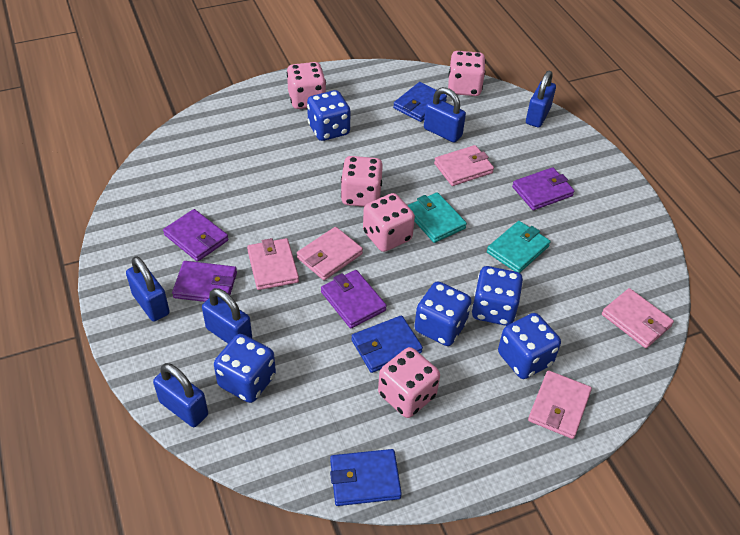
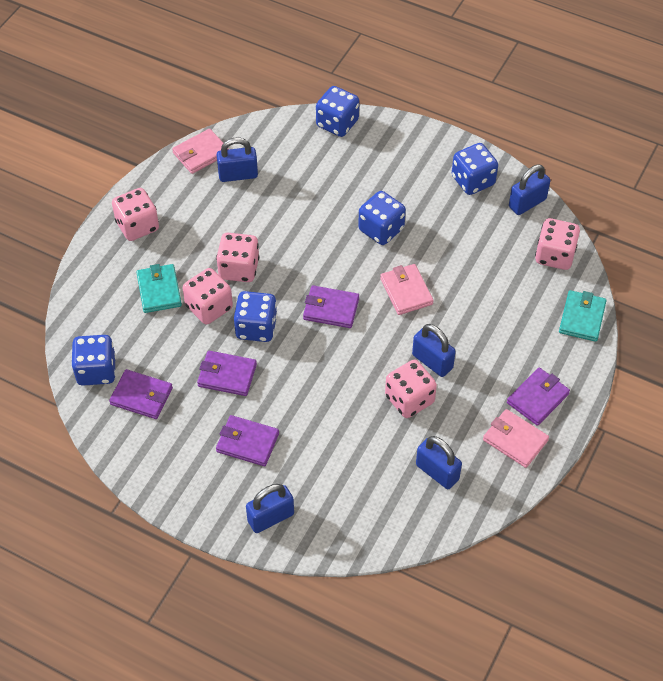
blue wallet: 3 -> 0
pink wallet: 5 -> 3
purple wallet: 4 -> 5

